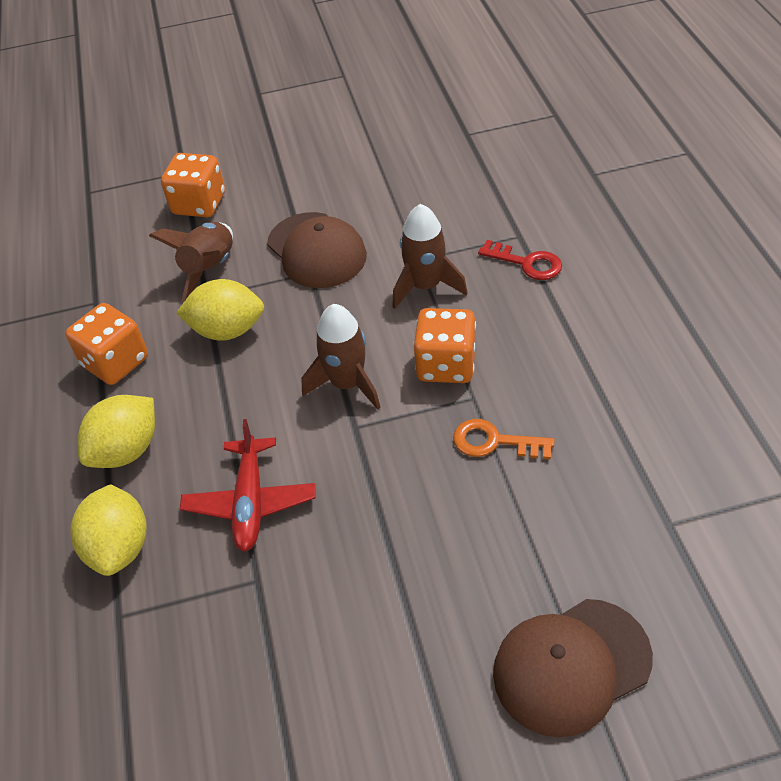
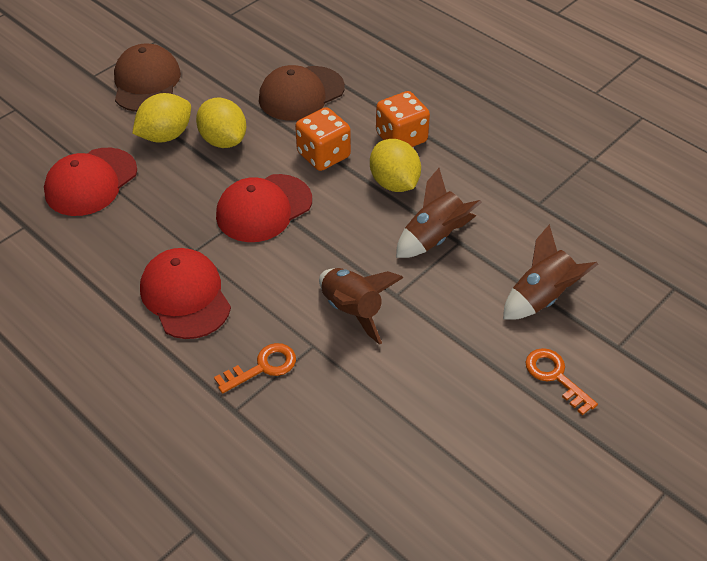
orange dice: 3 -> 2
orange key: 1 -> 2
red cap: 0 -> 3
red key: 1 -> 0
red plane: 1 -> 0

